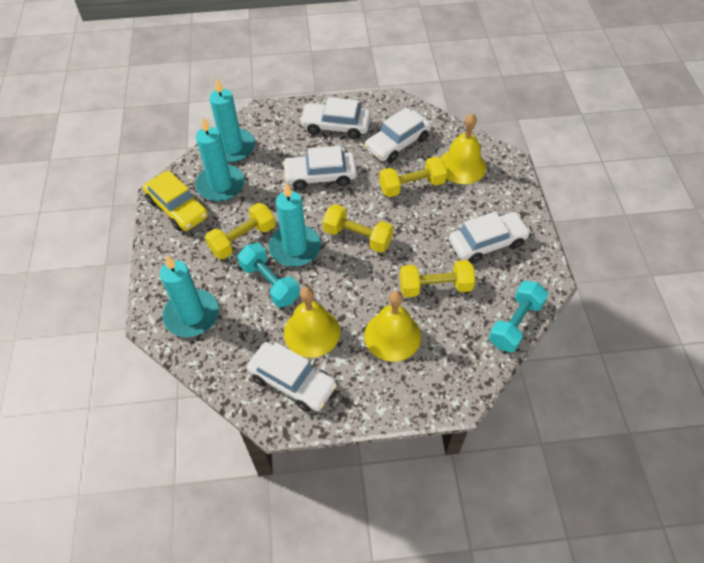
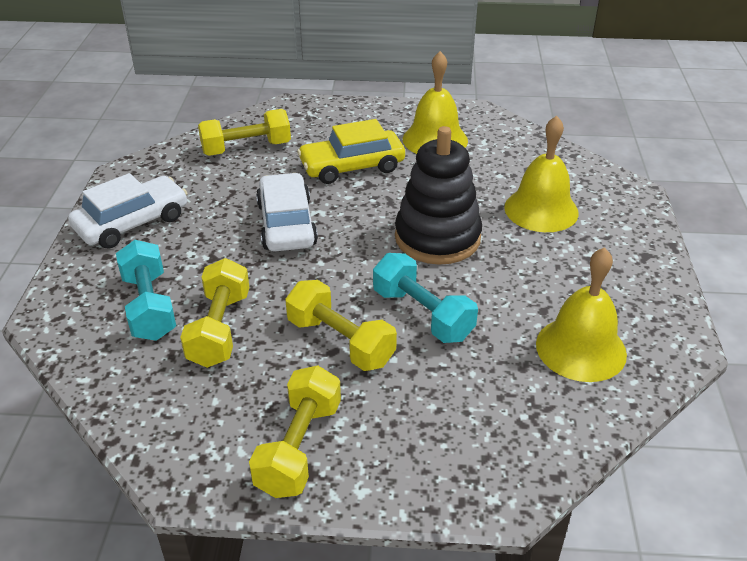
black stacking toy: 0 -> 1
turquoise candle: 4 -> 0
white car: 5 -> 2

